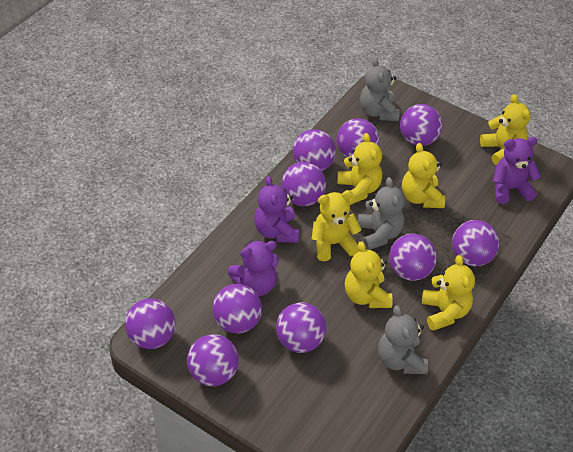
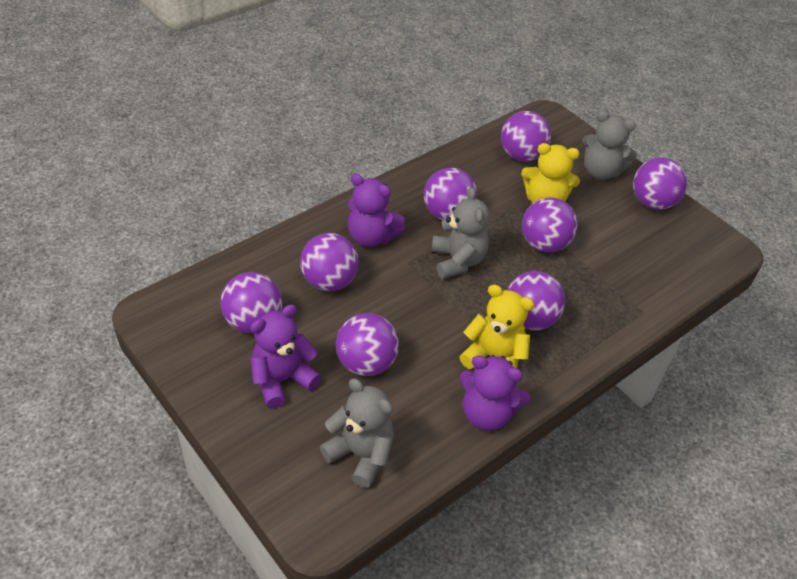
purple ball: 10 -> 8
yellow teddy bear: 6 -> 2

